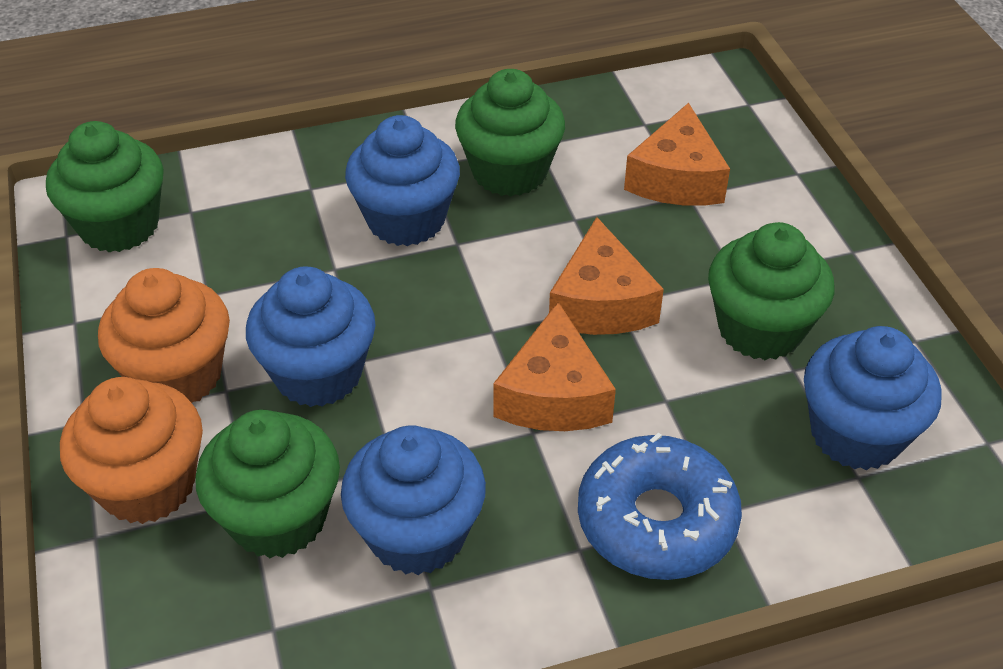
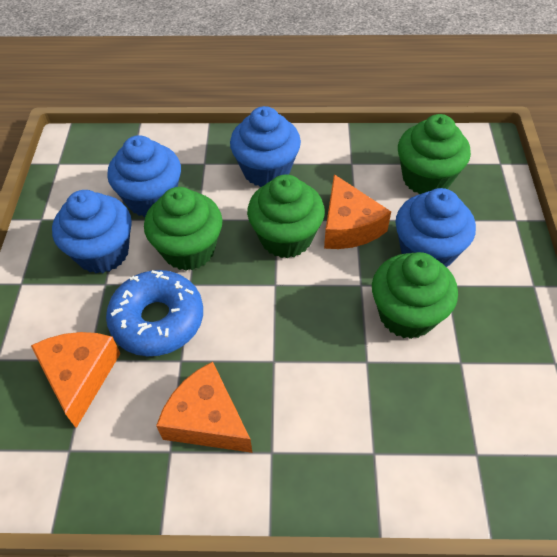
orange cupcake: 2 -> 0

